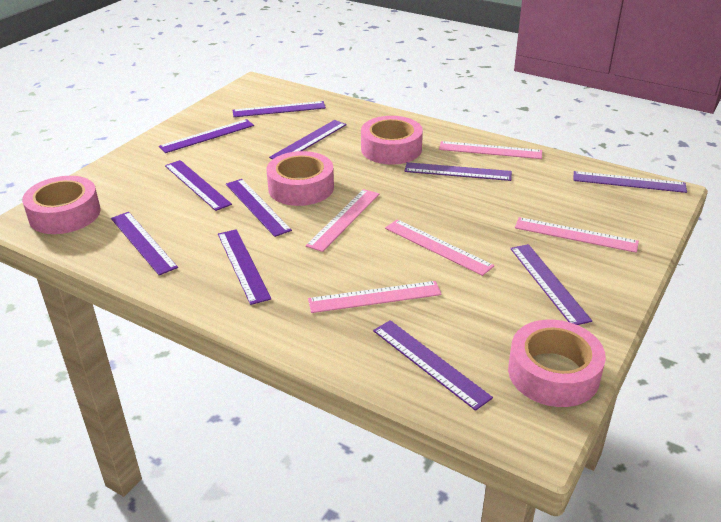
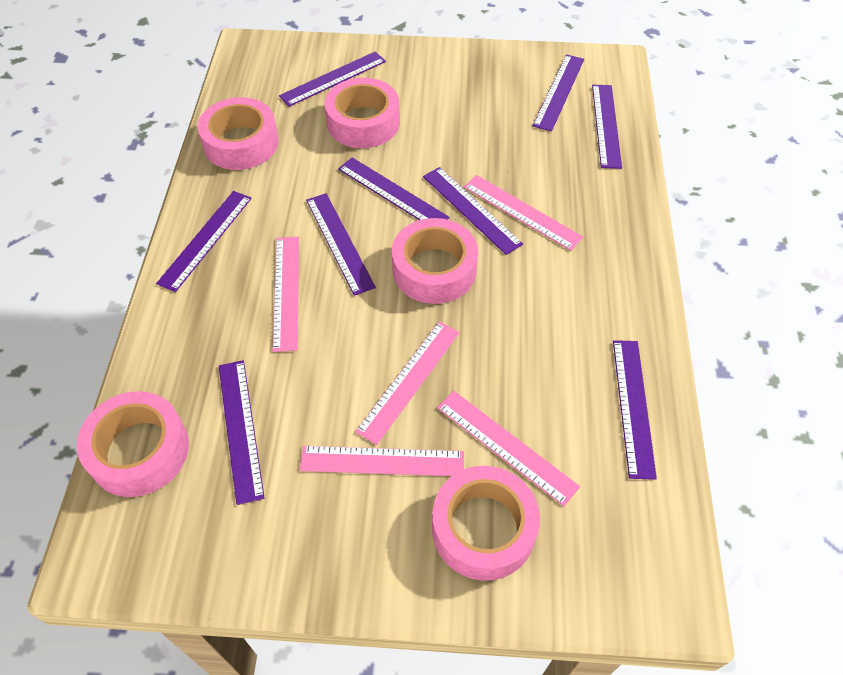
pink tape: 4 -> 5
purple ruler: 11 -> 9

